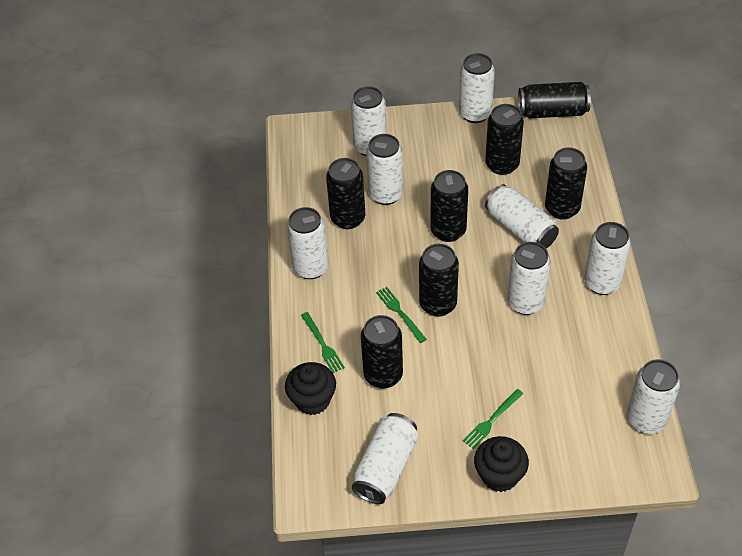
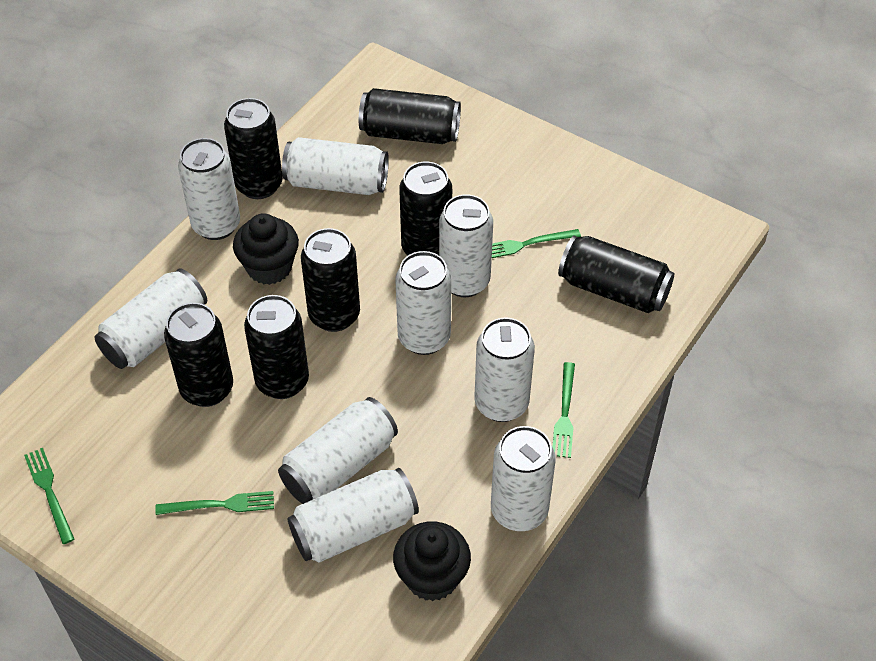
green fork: 3 -> 4

